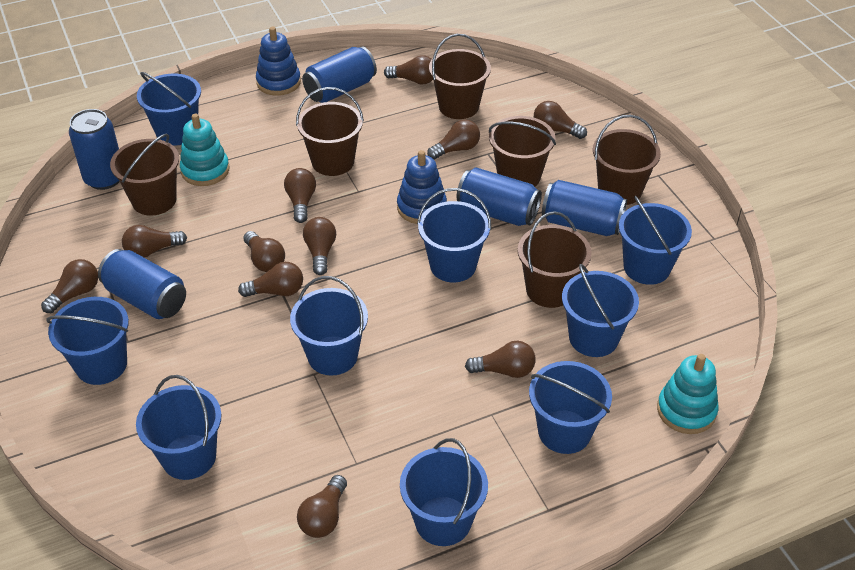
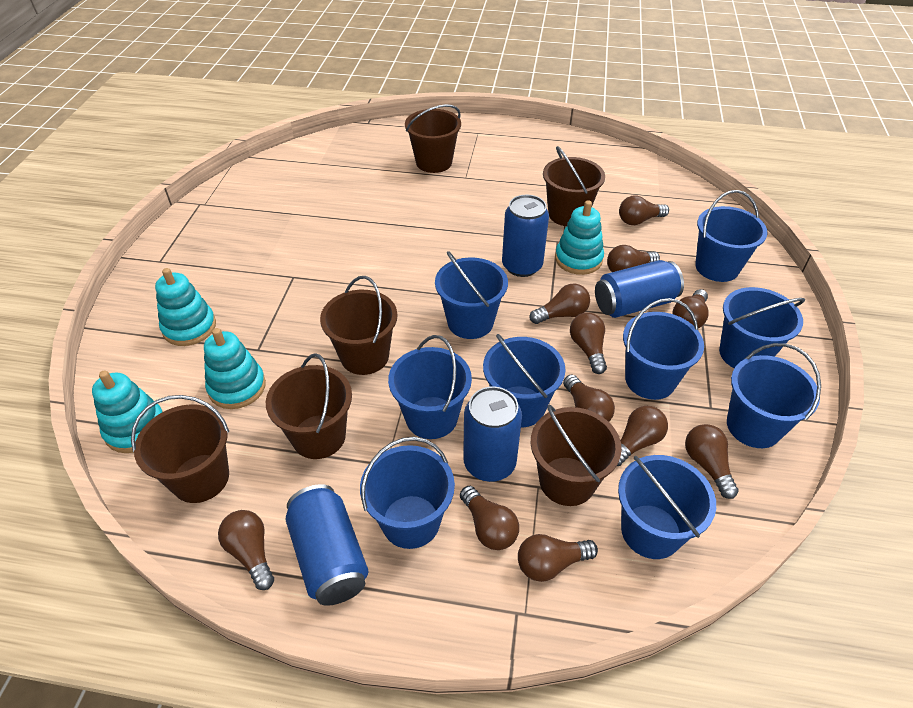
blue can: 5 -> 4
blue stacking toy: 2 -> 0
turquoise stacking toy: 2 -> 4

